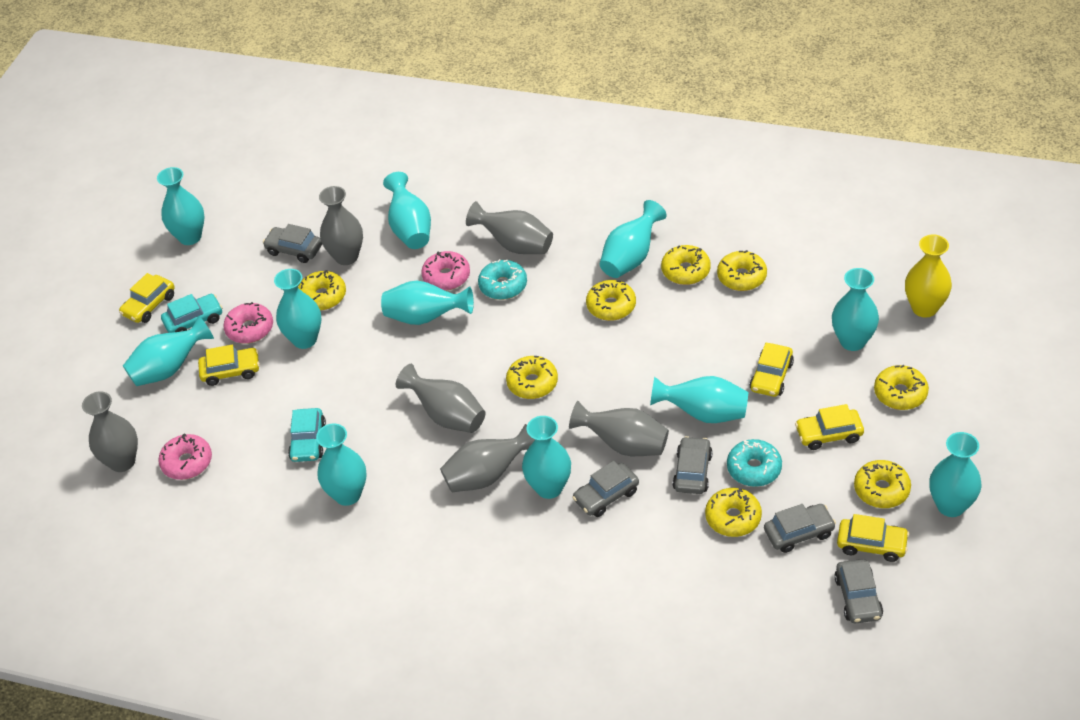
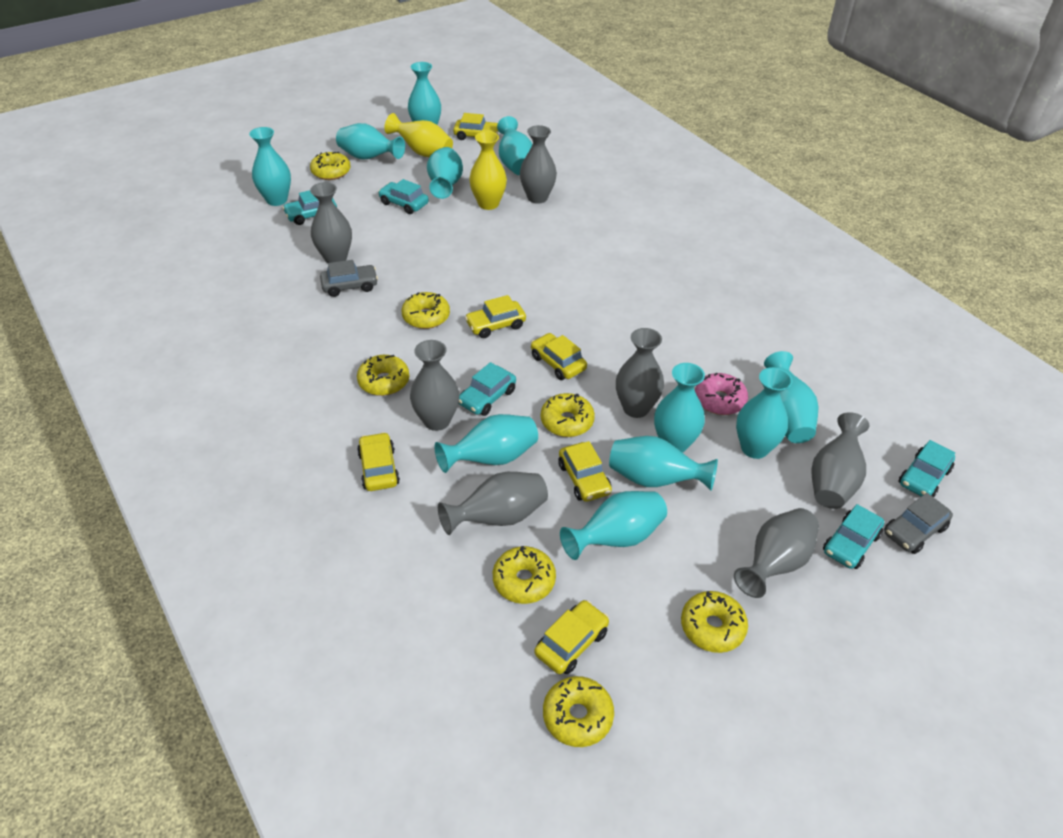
grey car: 5 -> 2
grey vase: 6 -> 7
pink donut: 3 -> 1
turquoise car: 2 -> 5
turquoise donut: 2 -> 0
yellow car: 5 -> 6
yellow donut: 8 -> 7
yellow vase: 1 -> 2

